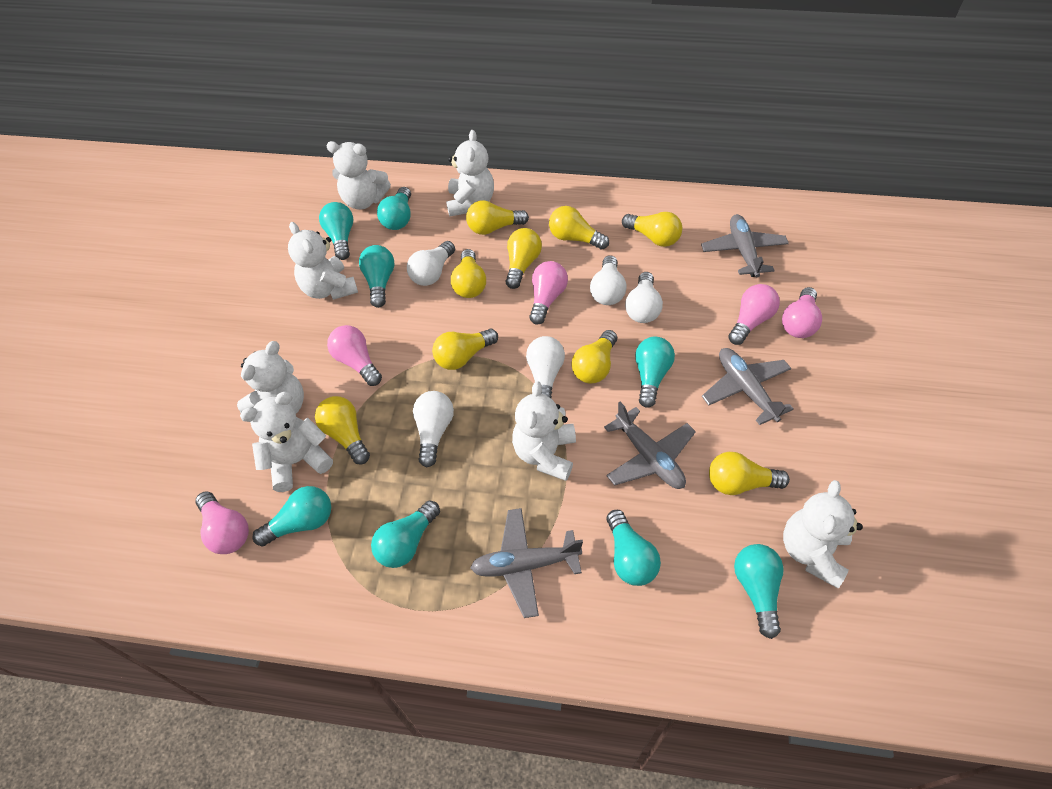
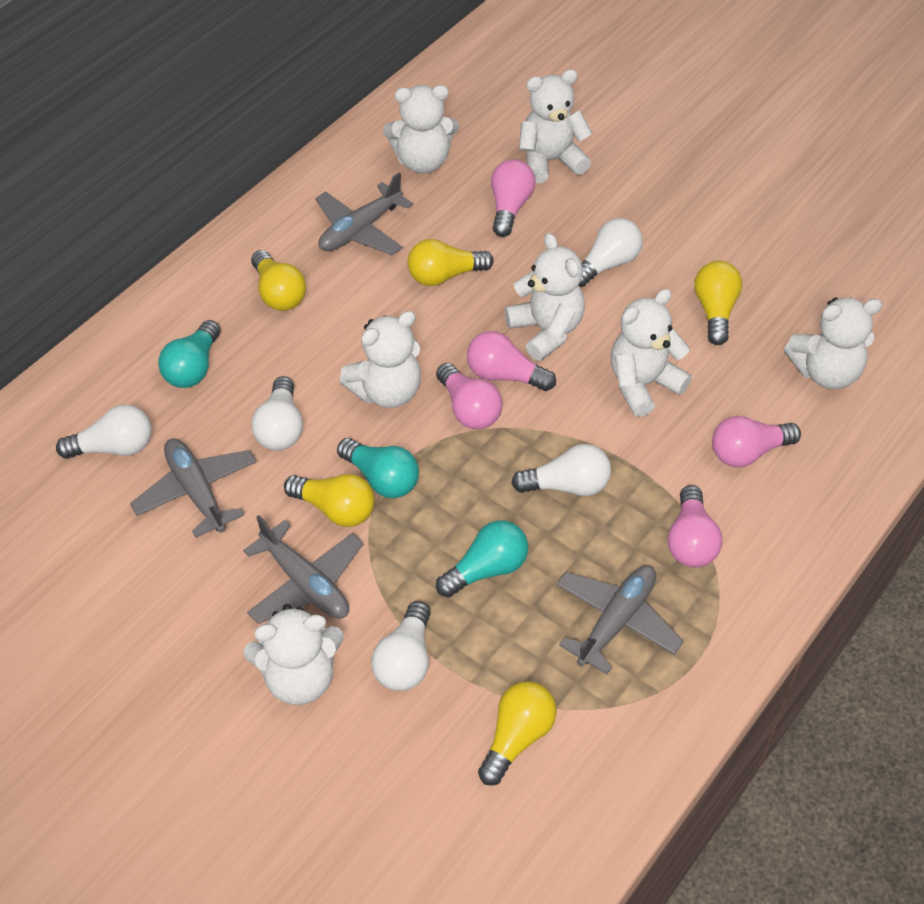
turquoise light bulb: 8 -> 3
yellow light bulb: 9 -> 5

